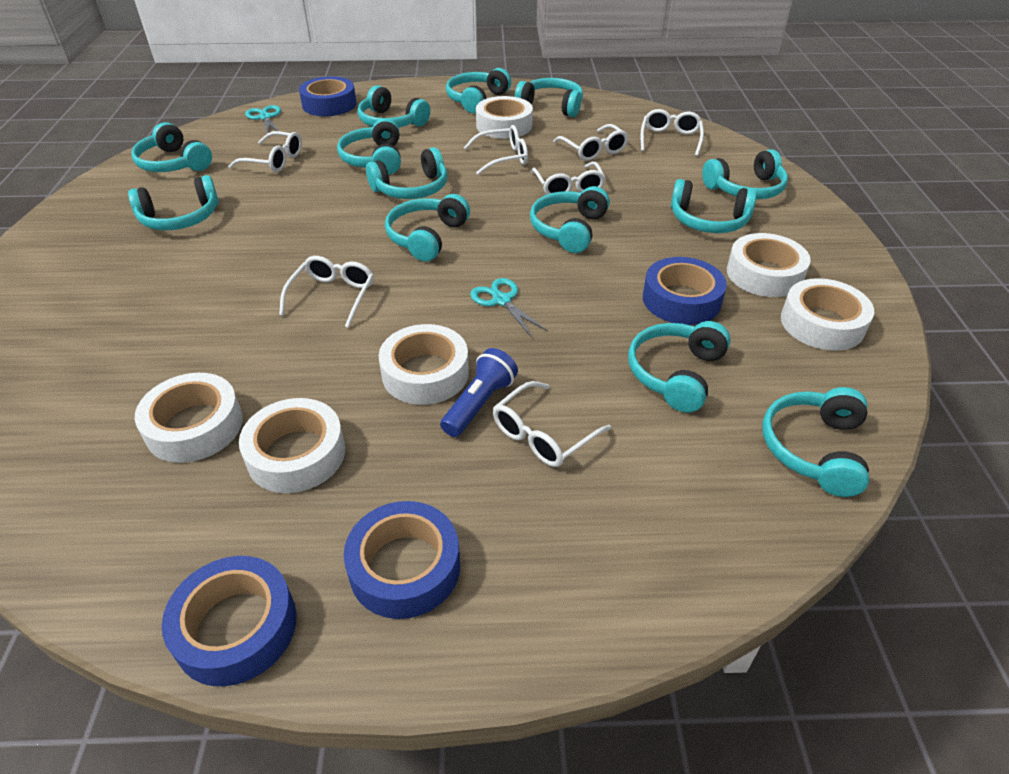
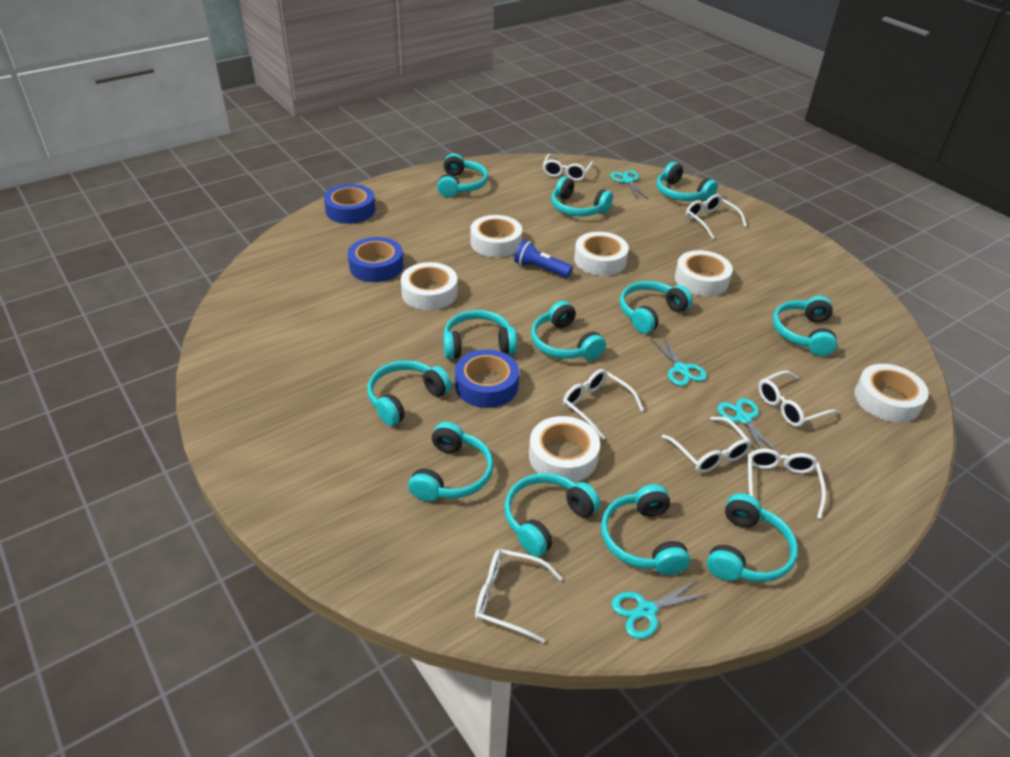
blue tape: 4 -> 3
turquoise headphones: 13 -> 12
turquoise scissors: 2 -> 4

